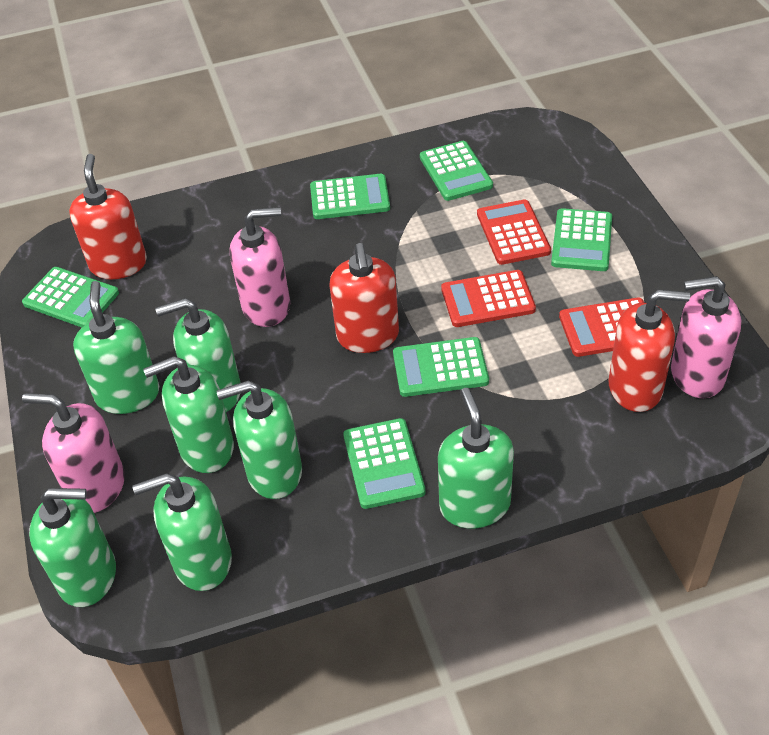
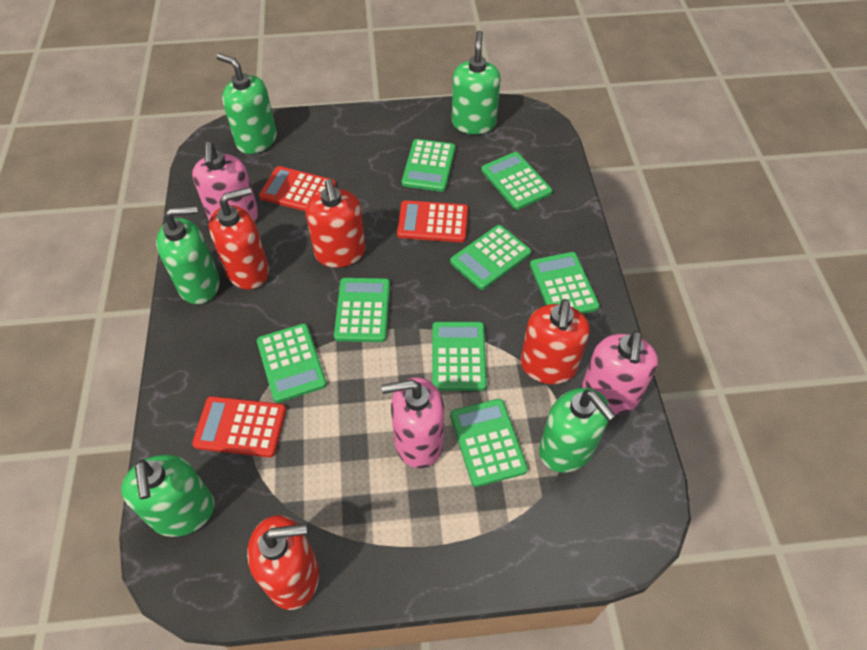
green calculator: 6 -> 8
green soap dispenser: 7 -> 5
red soap dispenser: 3 -> 4

